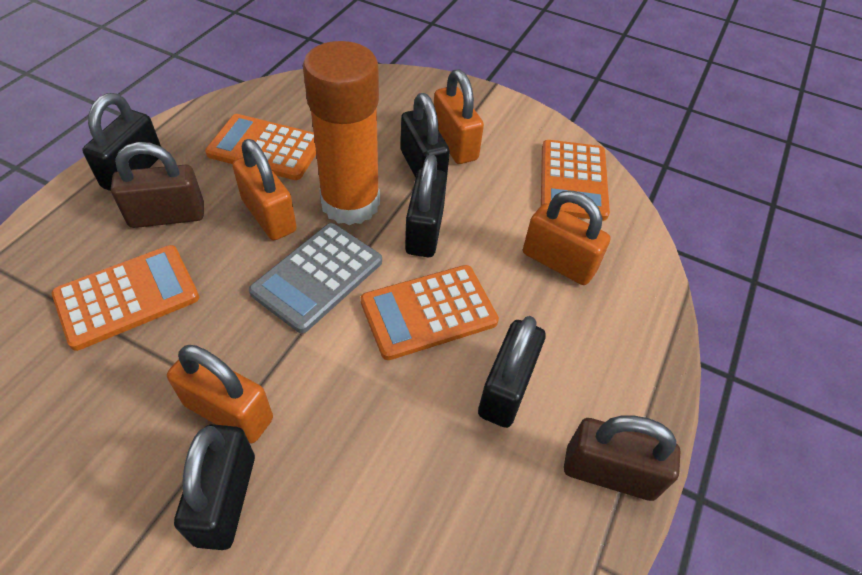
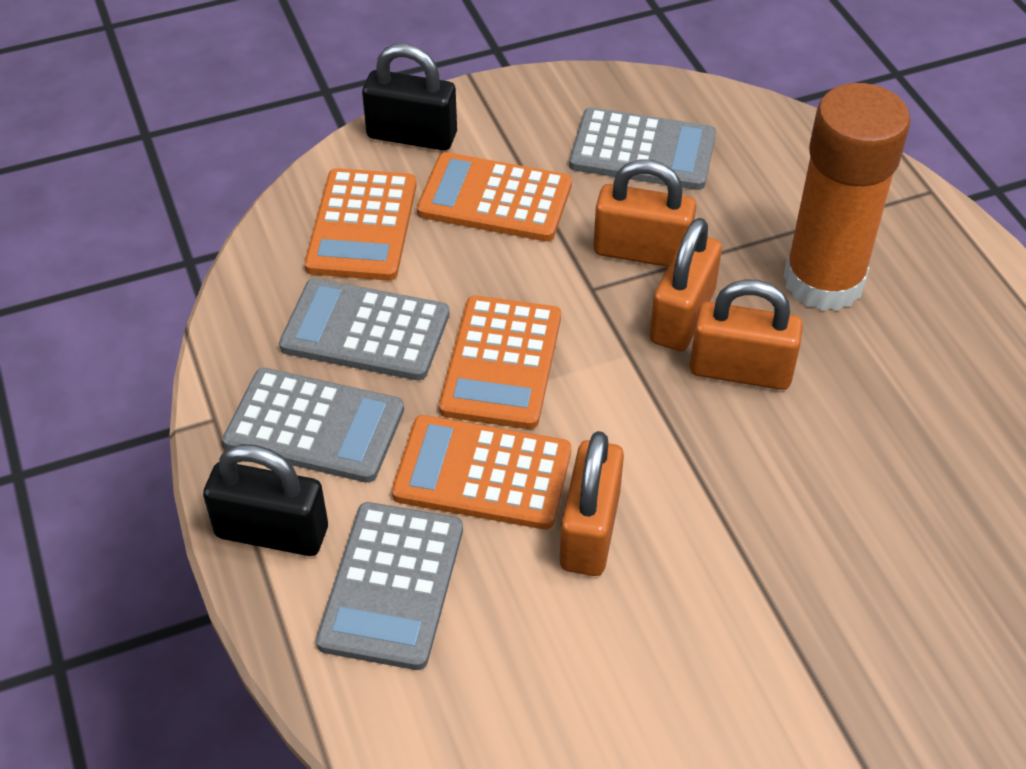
black padlock: 5 -> 2
brown padlock: 2 -> 0
grey calculator: 1 -> 4

